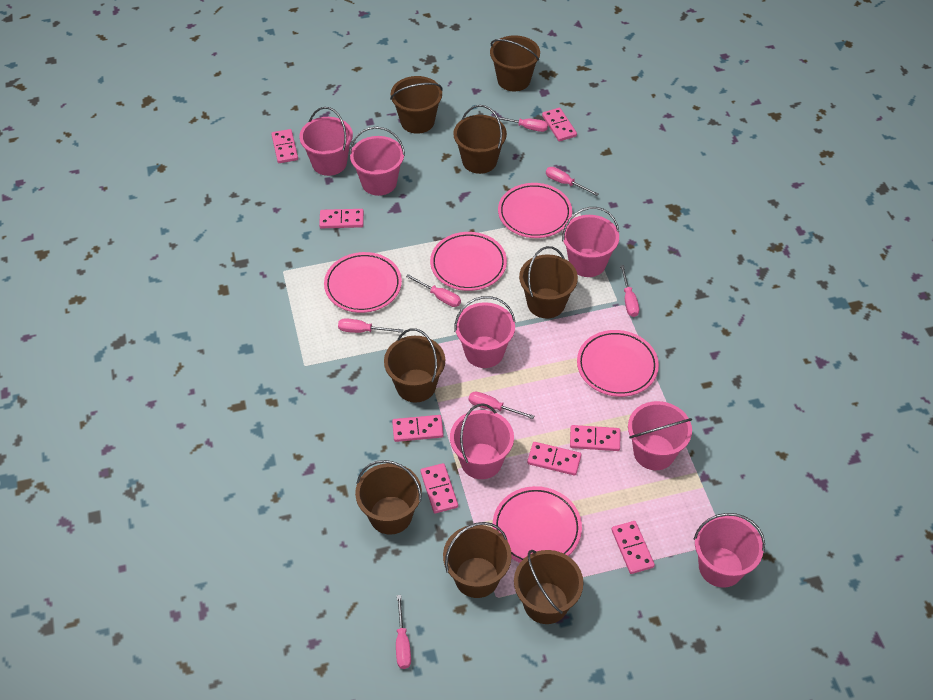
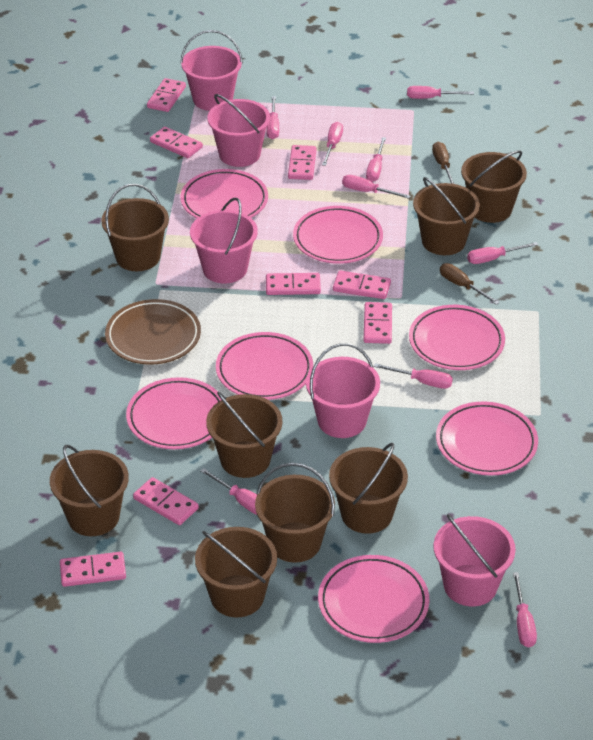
brown plate: 0 -> 1
brown screwdriver: 0 -> 2
pink bucket: 7 -> 5
pink plate: 5 -> 7
pink screwdriver: 7 -> 9

